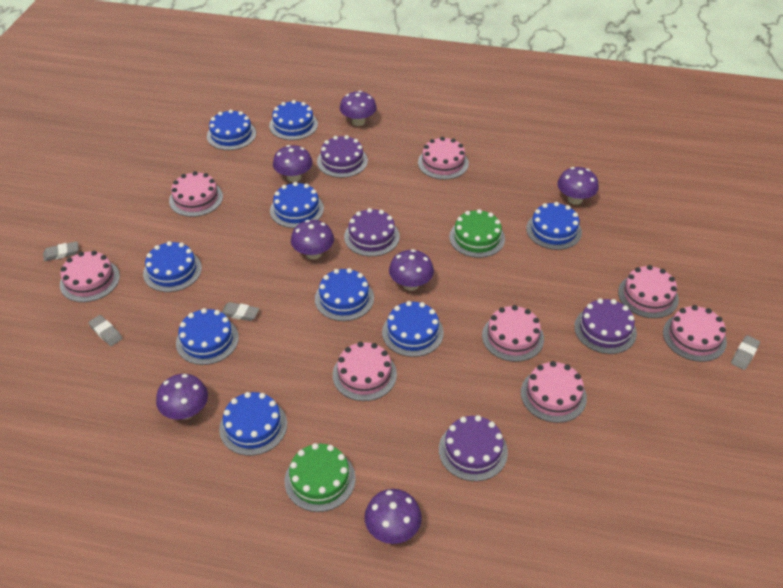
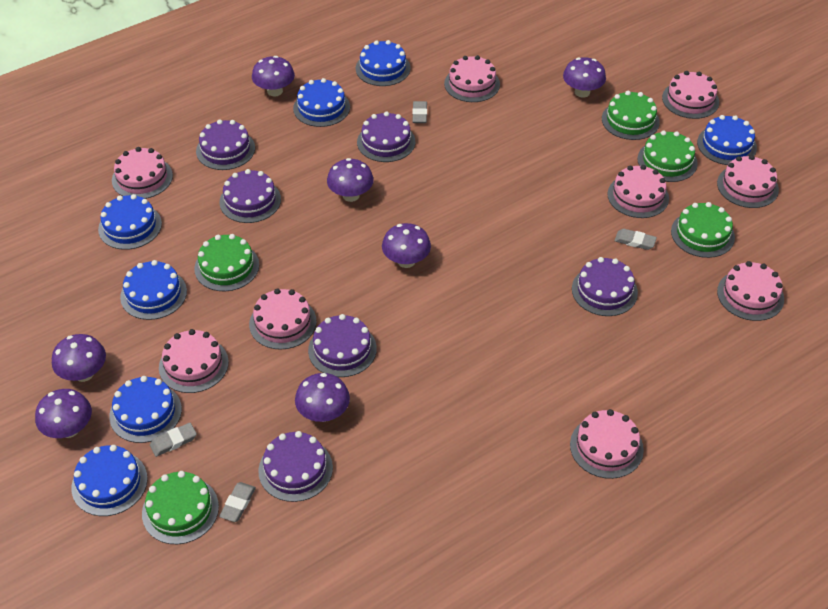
blue cake: 9 -> 7
green cake: 2 -> 5
pink cake: 8 -> 9
purple cake: 4 -> 6

